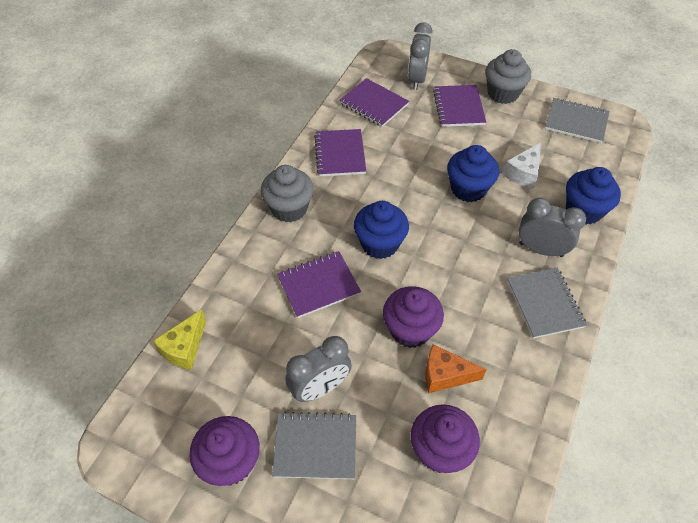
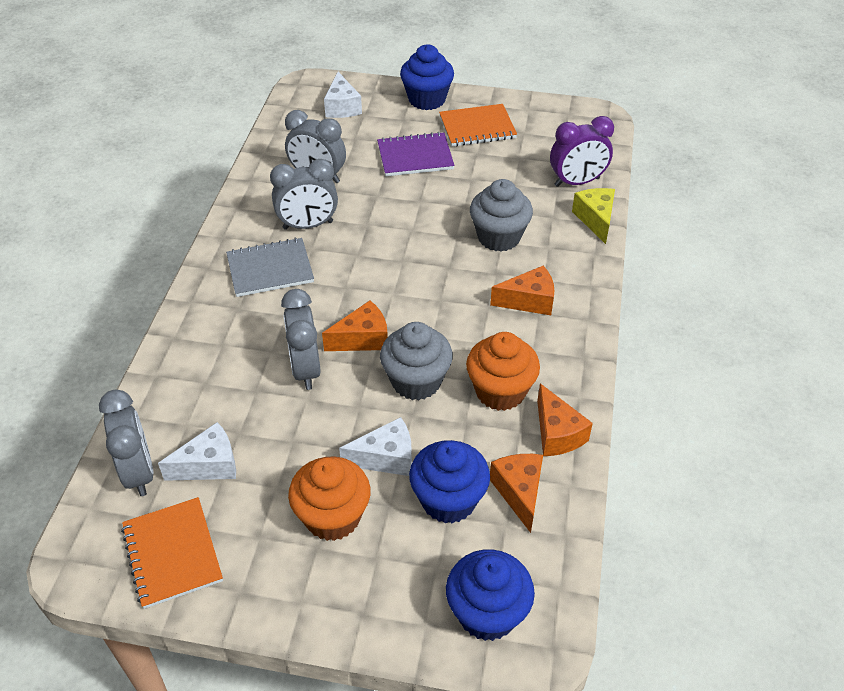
grey clock: 3 -> 4
grey notebook: 3 -> 1
orange cheese: 1 -> 4
orange cupcake: 0 -> 2
orange notebook: 0 -> 2
purple clock: 0 -> 1
purple cupcake: 3 -> 0
purple notebook: 4 -> 1
white cheese: 1 -> 3

